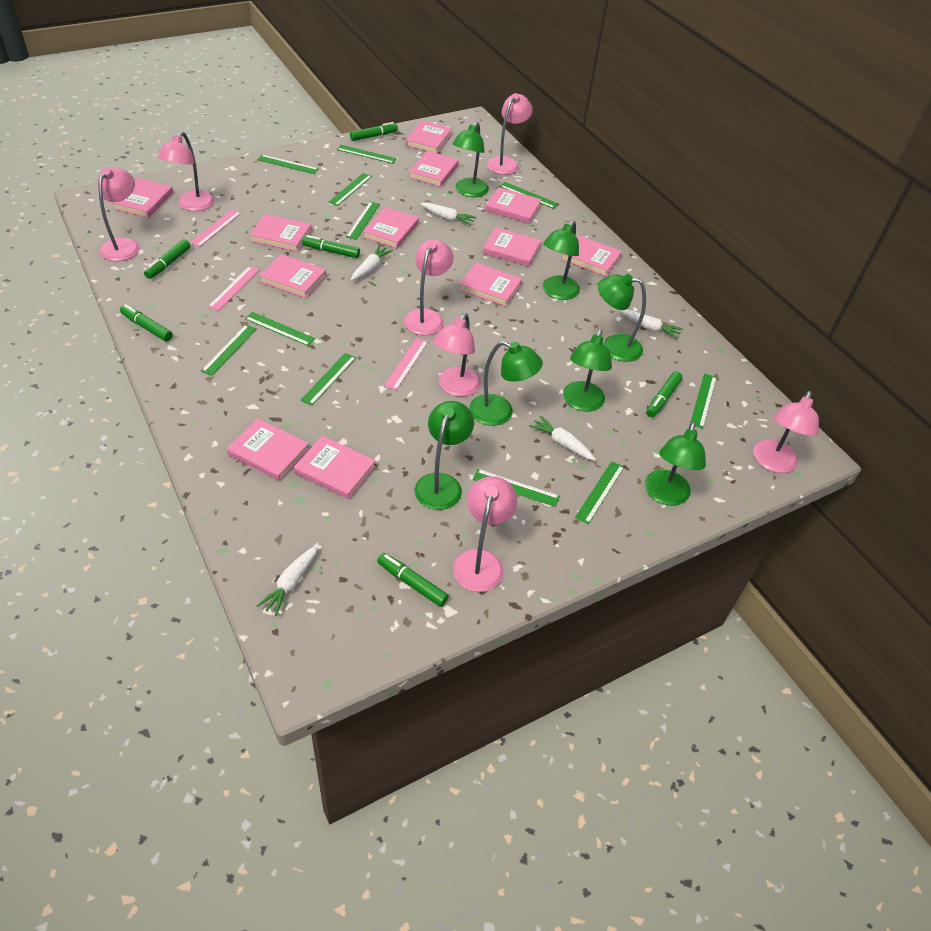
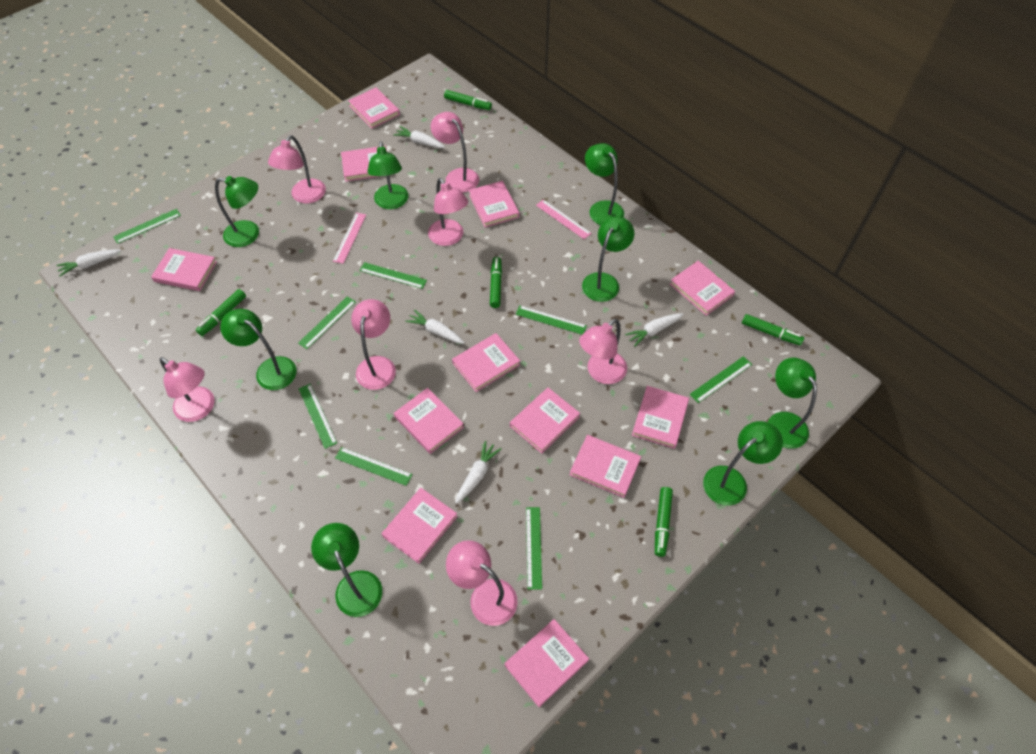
green lamp: 7 -> 8
green marker: 6 -> 5
green ruler: 11 -> 8
pink ruler: 3 -> 2

